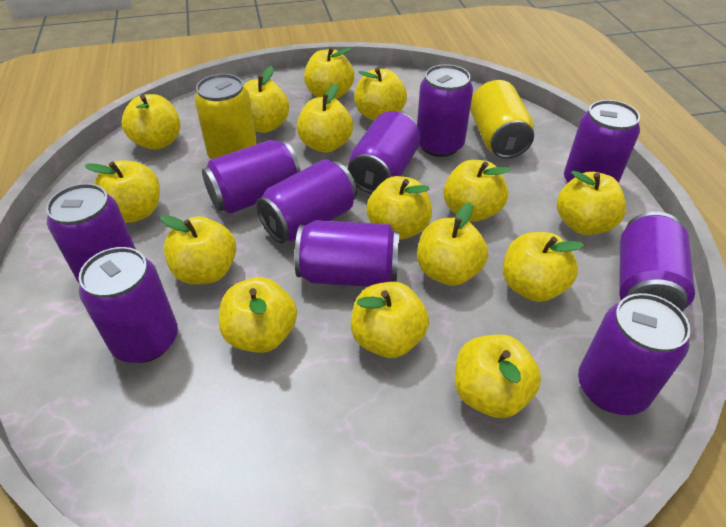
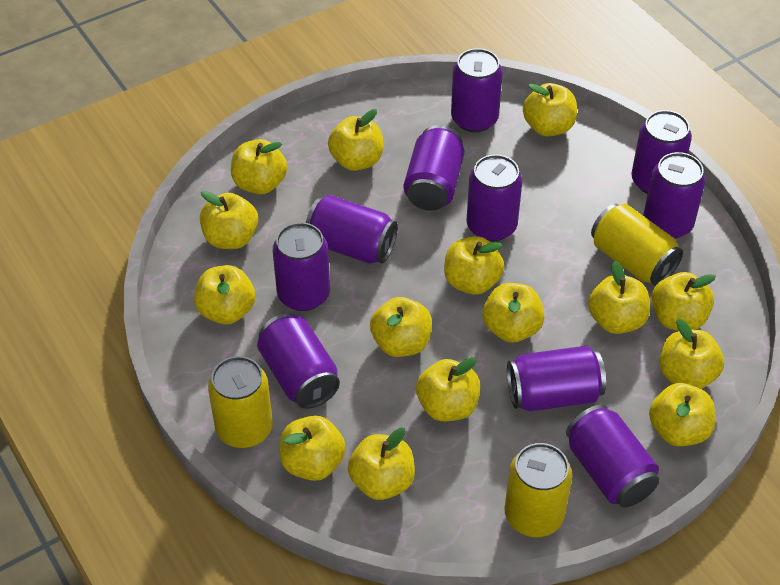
yellow can: 2 -> 3

